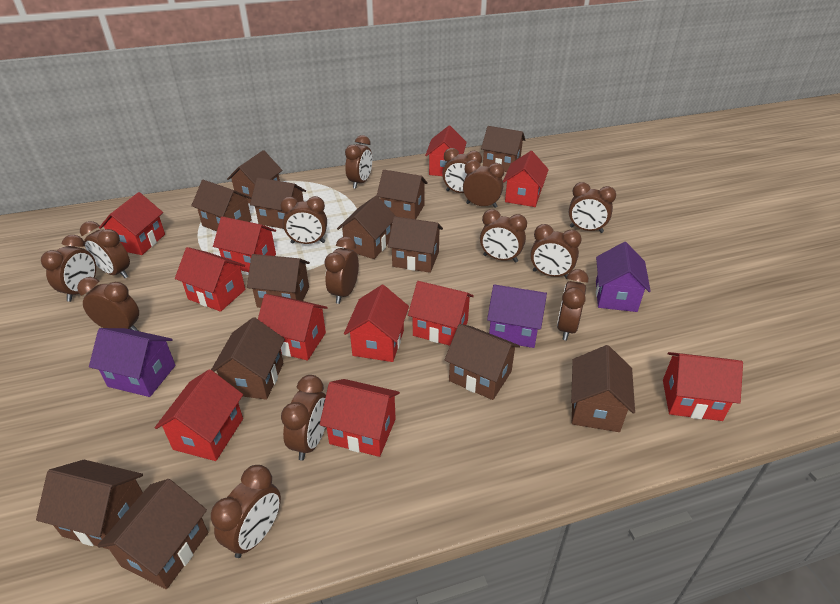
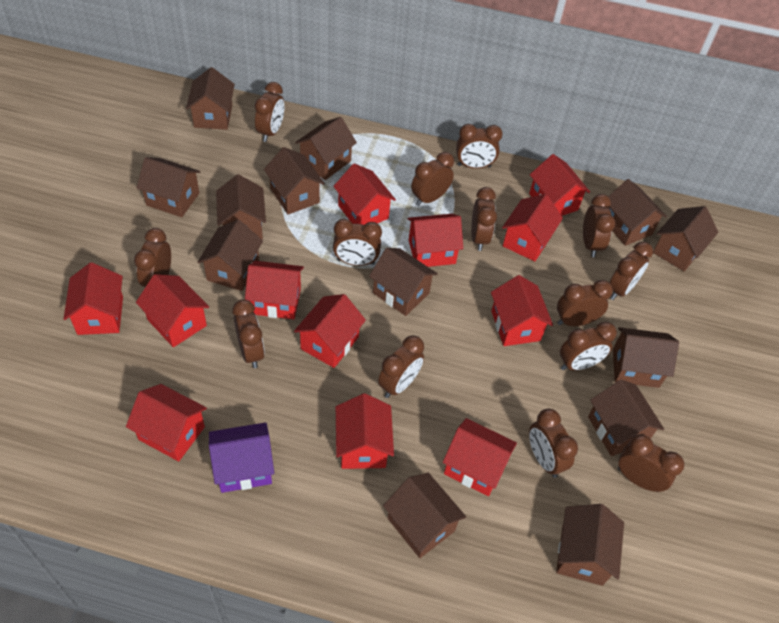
purple house: 3 -> 1
red house: 11 -> 12

